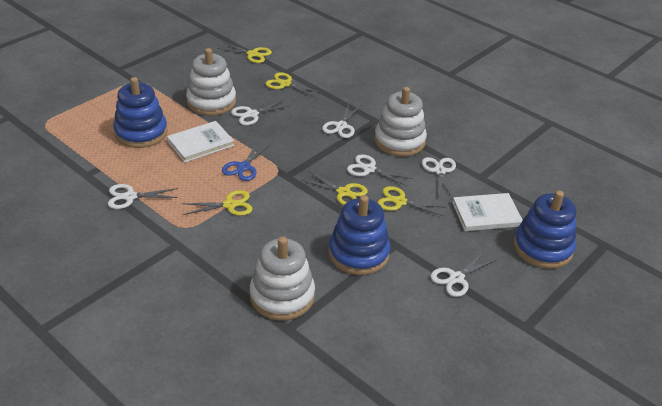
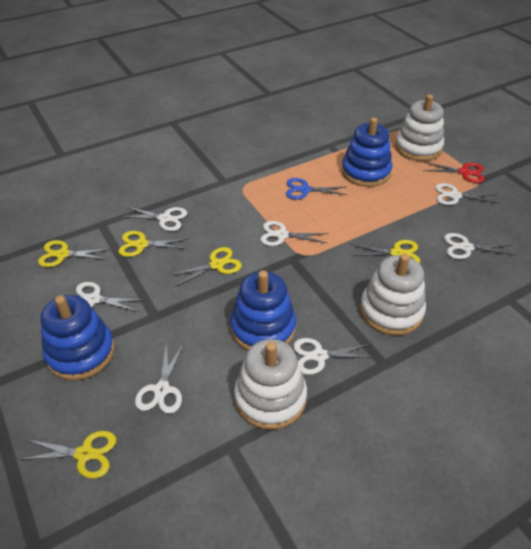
red scissors: 0 -> 1
white book: 2 -> 0
white scissors: 6 -> 7

